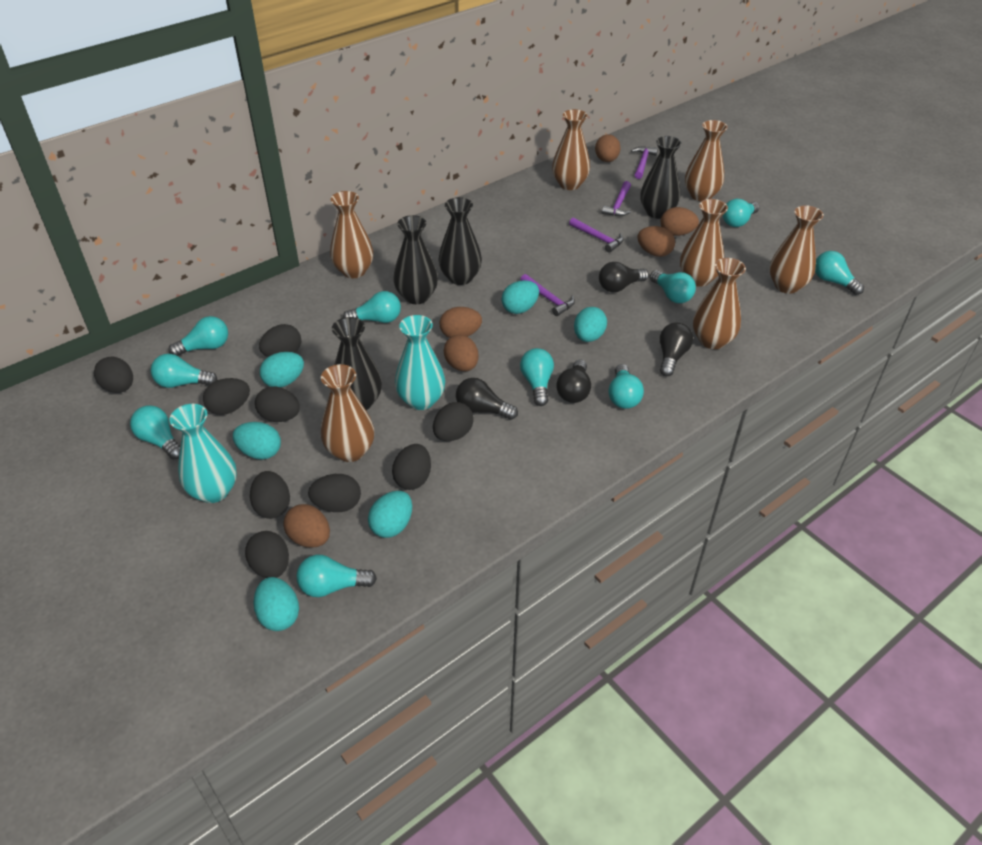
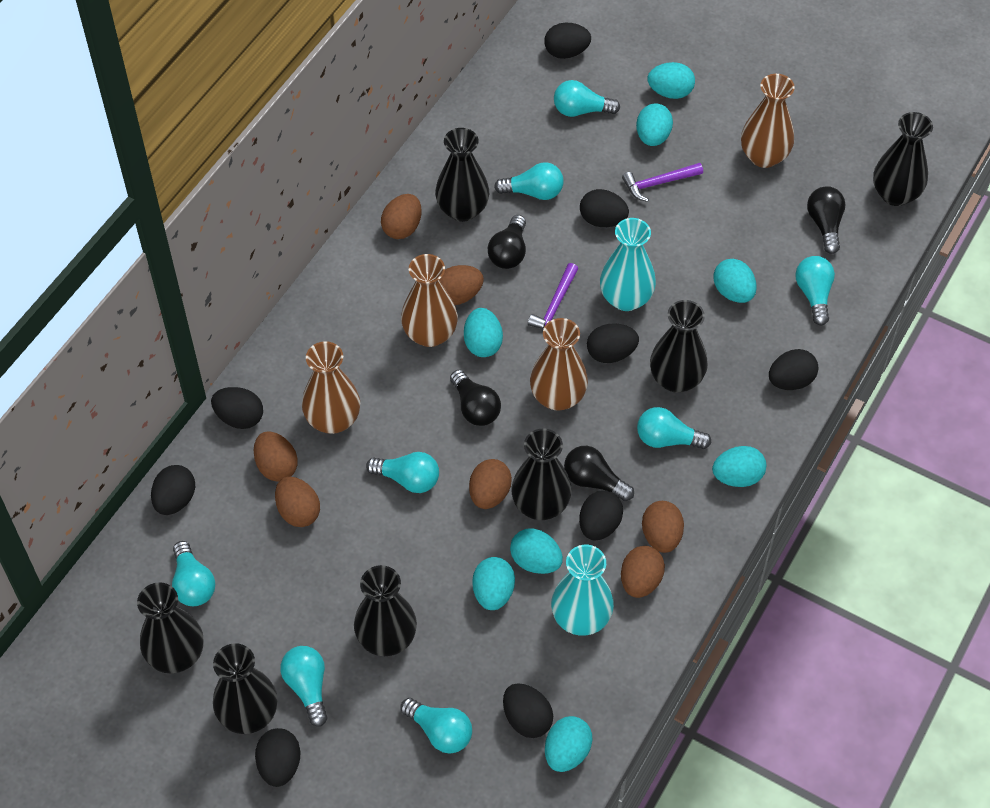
black vase: 4 -> 7
brown egg: 6 -> 7
brown vase: 7 -> 4
purple hammer: 4 -> 2
turquoise egg: 6 -> 8
turquoise light bulb: 10 -> 8

